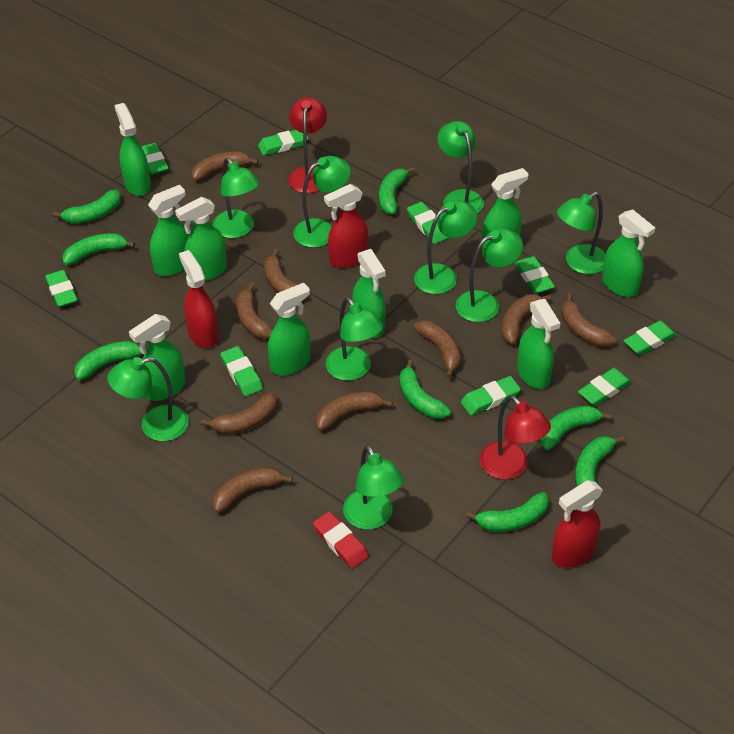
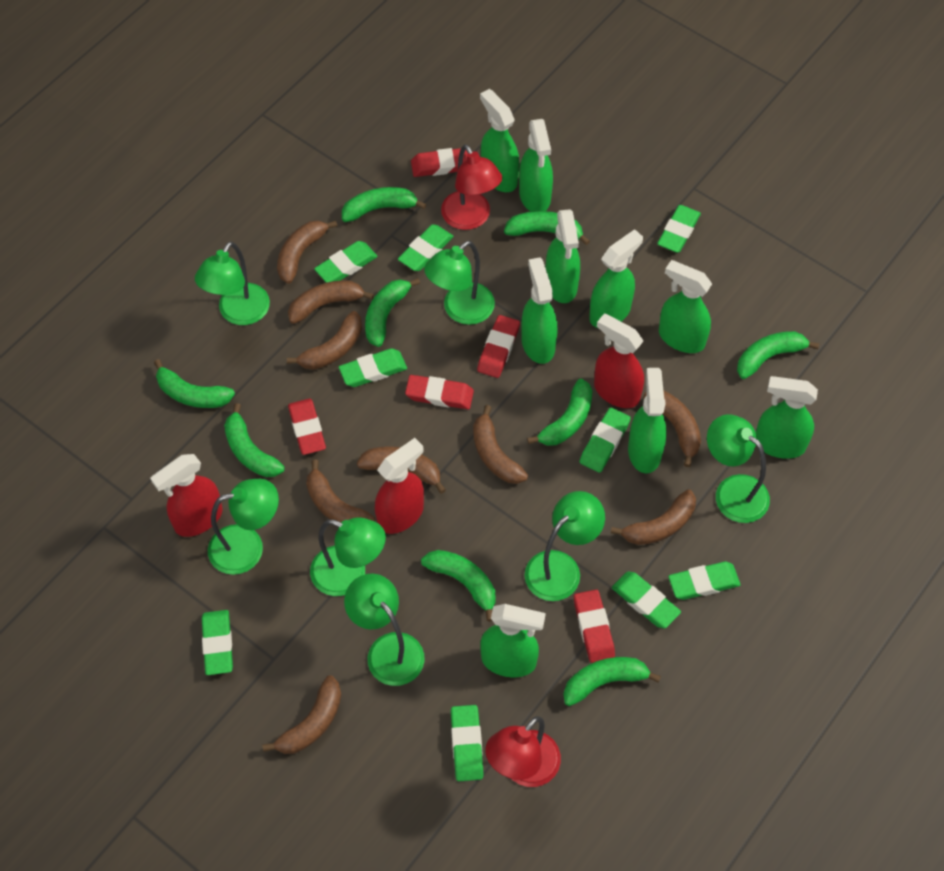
green banana: 8 -> 9
green lamp: 9 -> 7
red eraser: 1 -> 5

